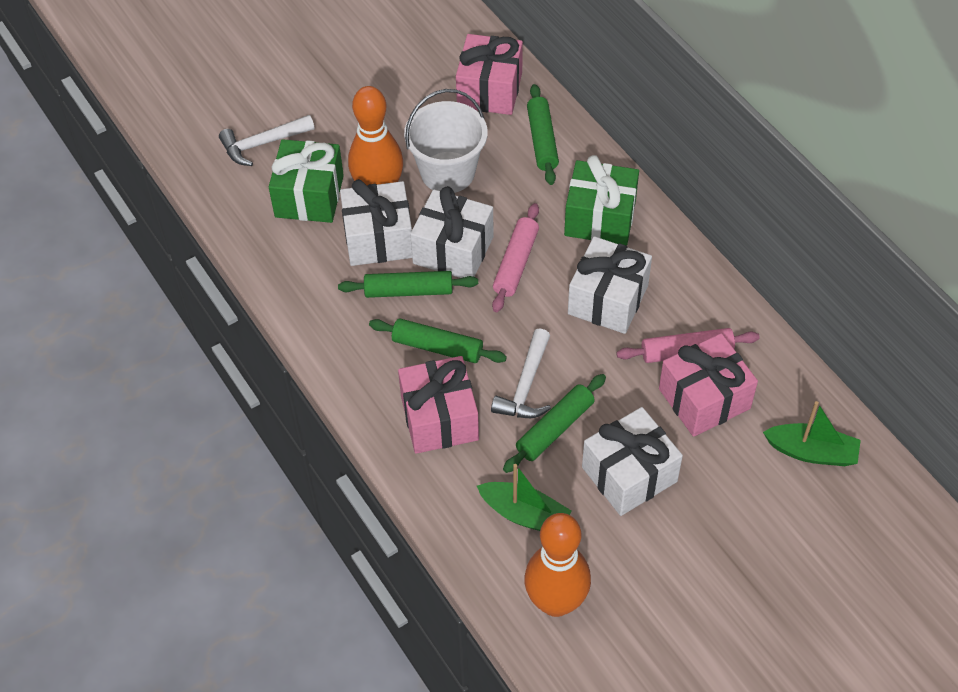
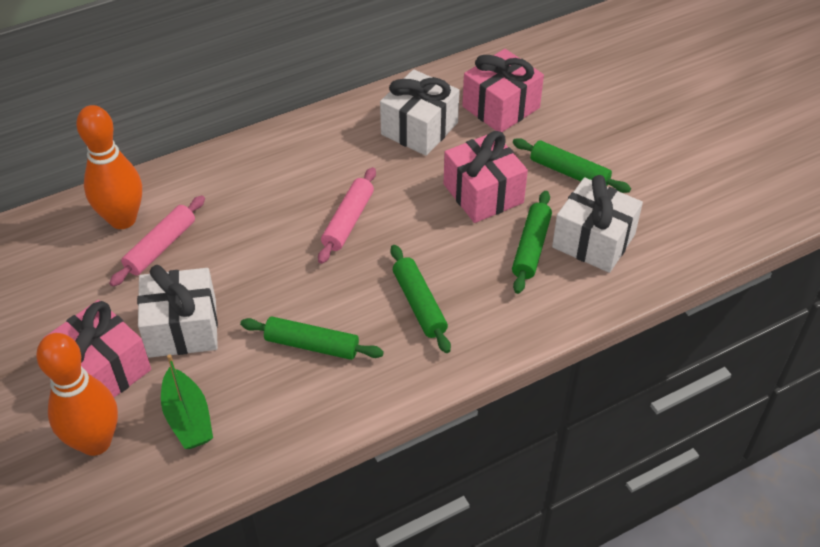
green boat: 2 -> 1
green gift: 2 -> 0
white bucket: 1 -> 0
white gift: 4 -> 3
white hammer: 2 -> 0

